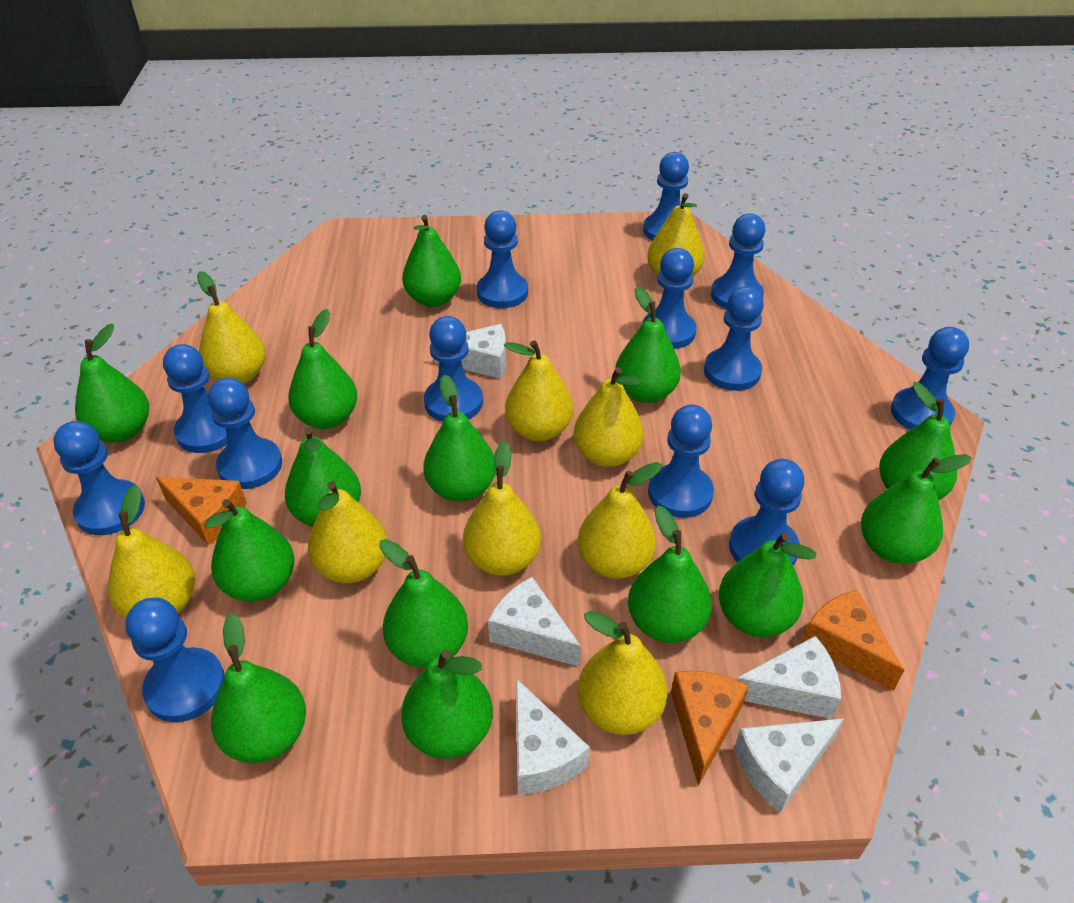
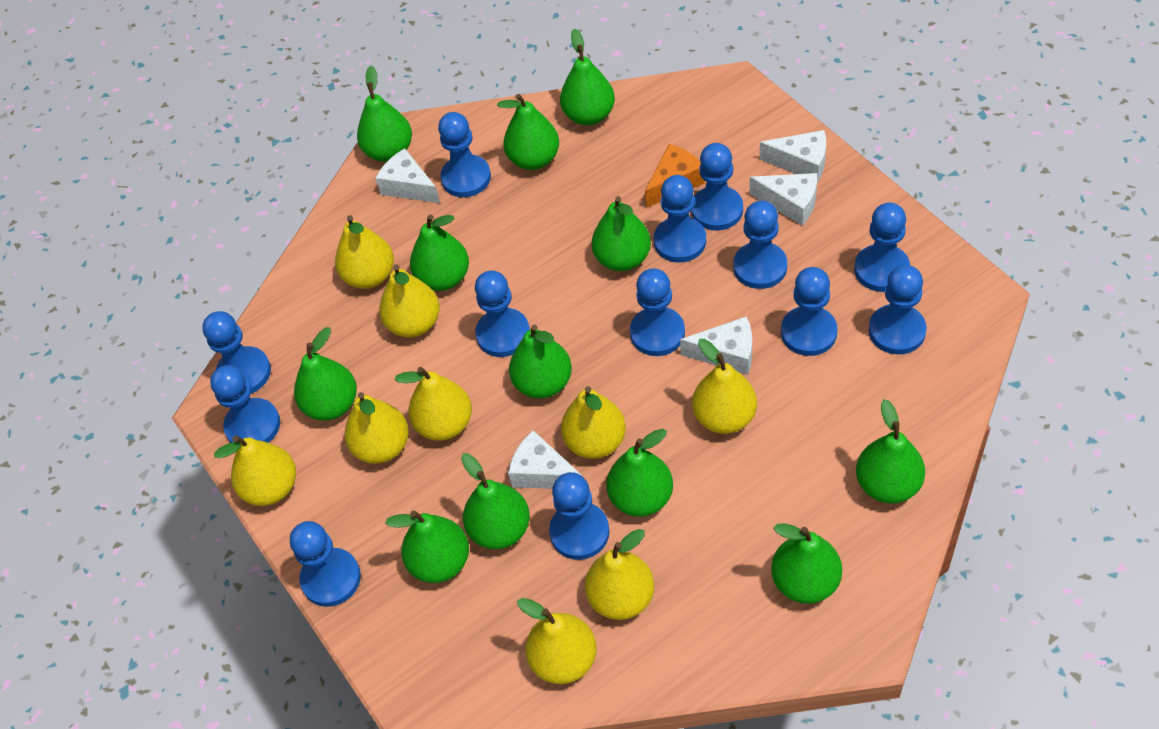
green pear: 14 -> 12
orange cheese: 3 -> 1

